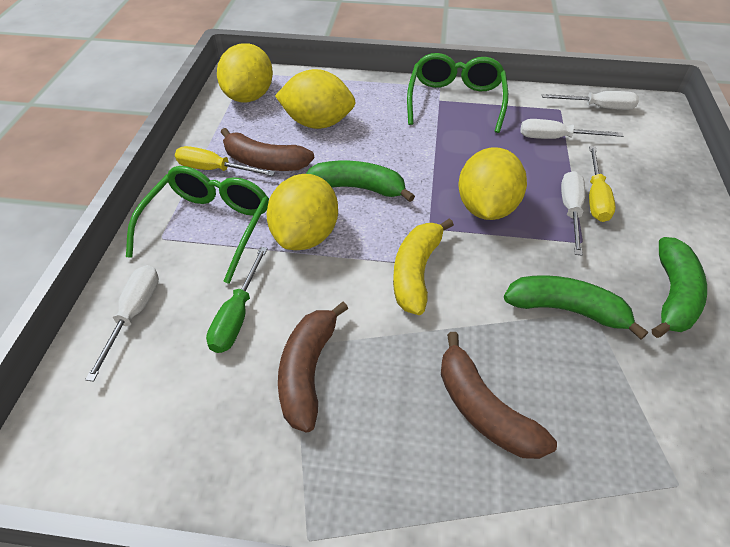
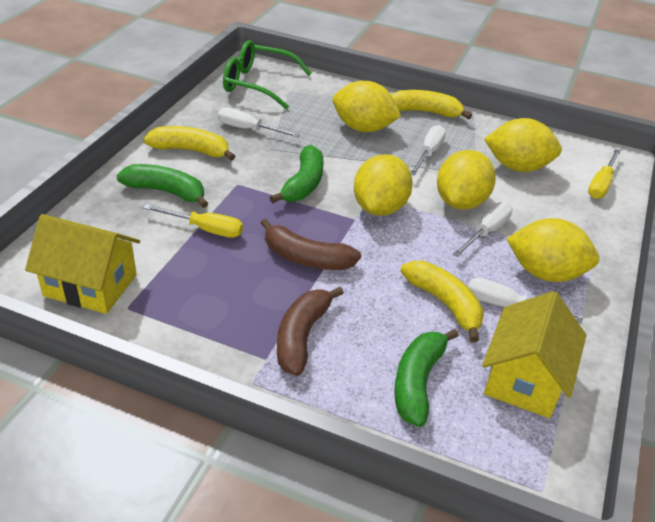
brown banana: 3 -> 2
green glasses: 2 -> 1
green screwdriver: 1 -> 0
yellow banana: 1 -> 3
yellow house: 0 -> 2
yellow lemon: 4 -> 5

